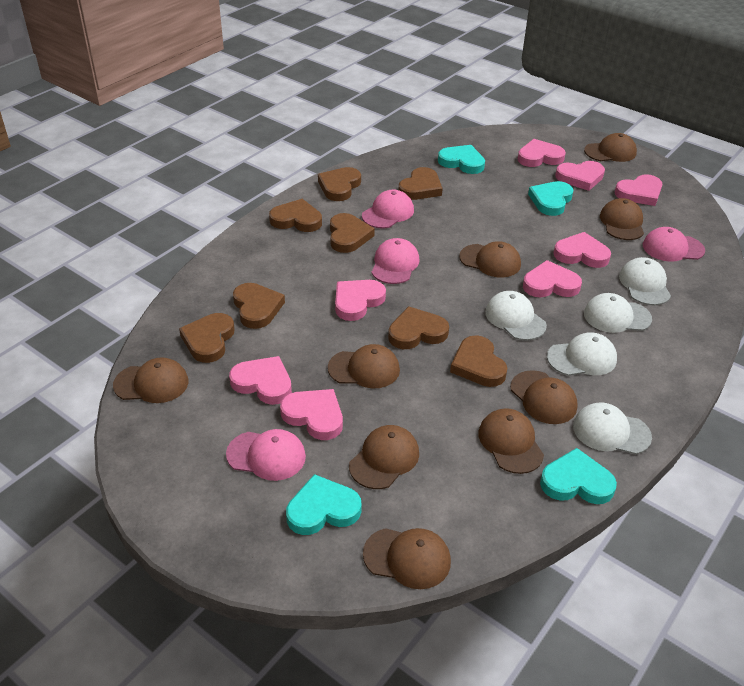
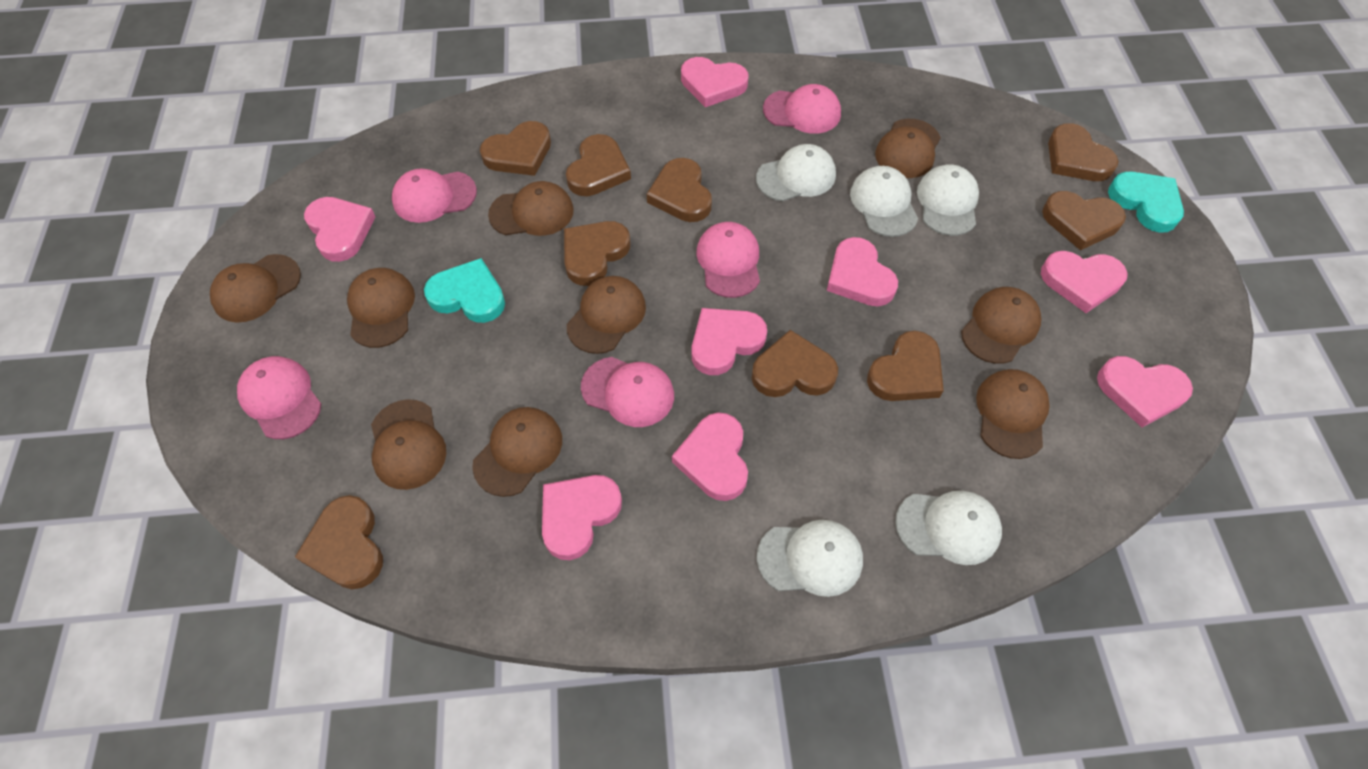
brown heart: 8 -> 9
pink cap: 4 -> 5
turquoise heart: 4 -> 2

